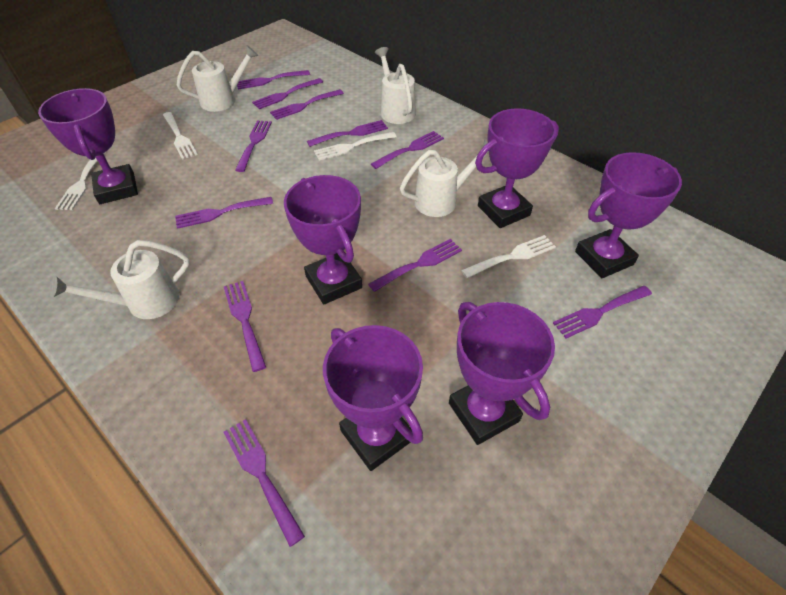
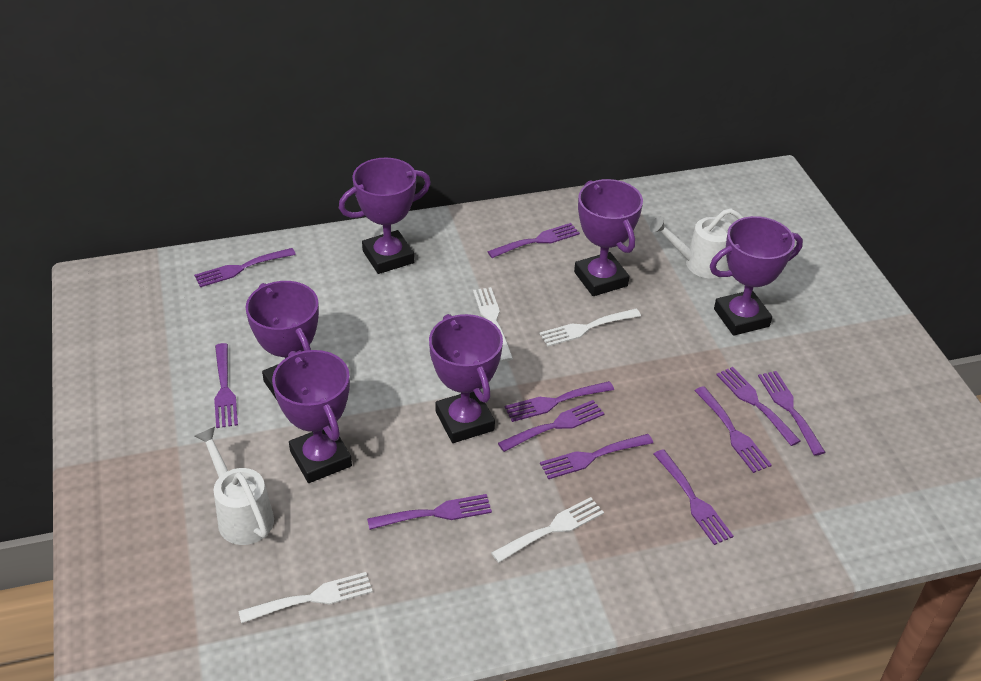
white watering can: 4 -> 2

